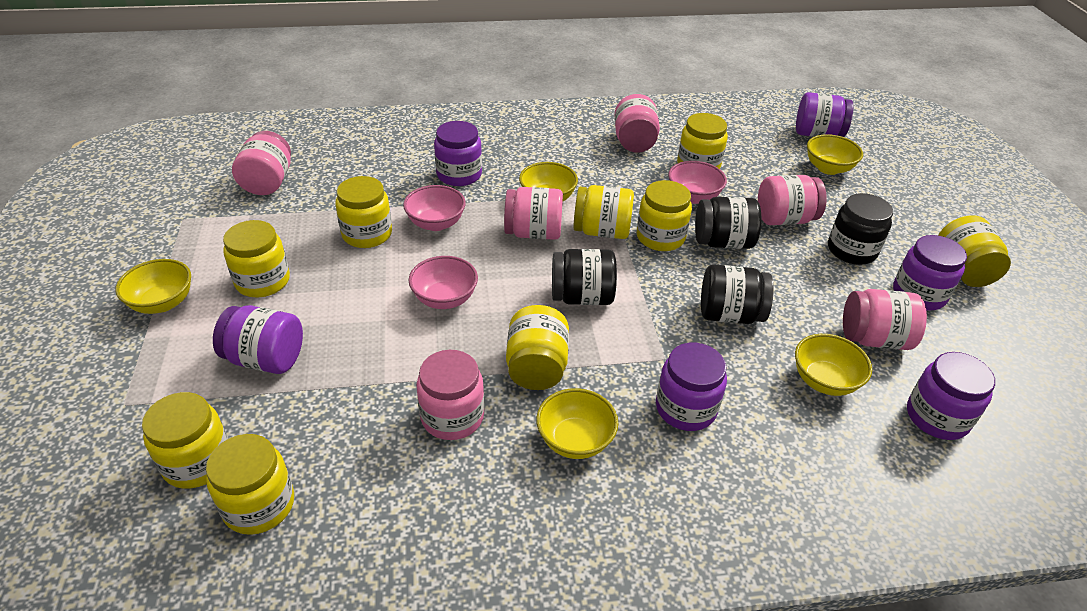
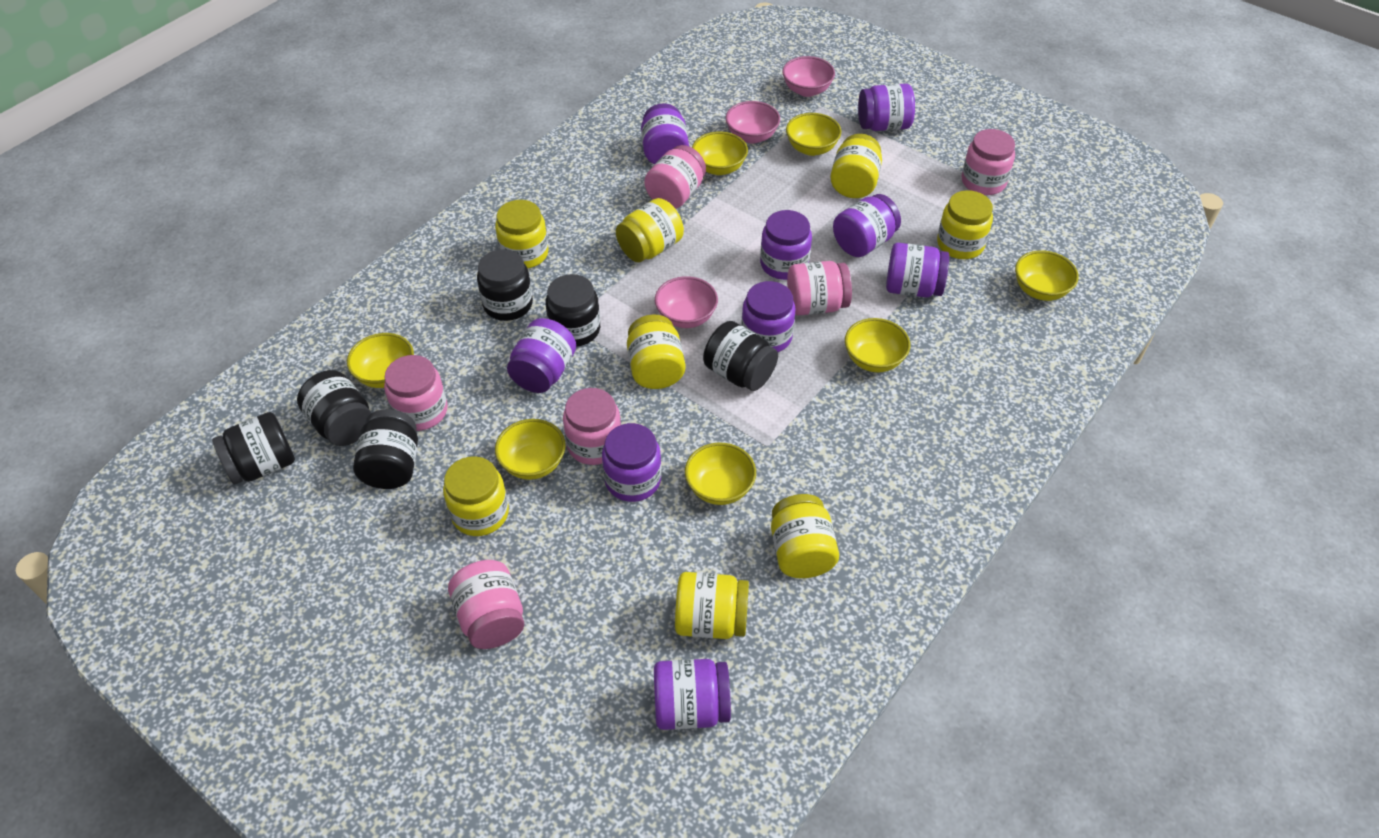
black jar: 4 -> 6
purple jar: 6 -> 9
yellow bowl: 5 -> 7
yellow jar: 9 -> 8

